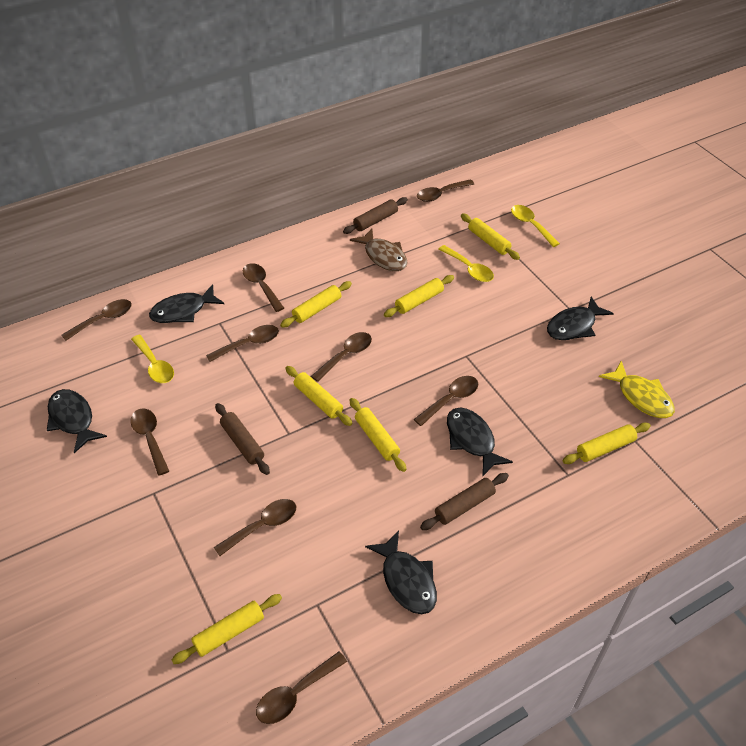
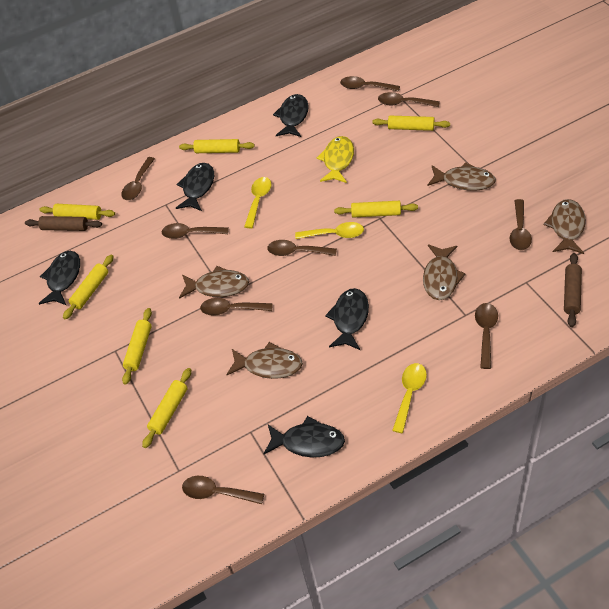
brown fish: 1 -> 5
brown rolling pin: 3 -> 2

